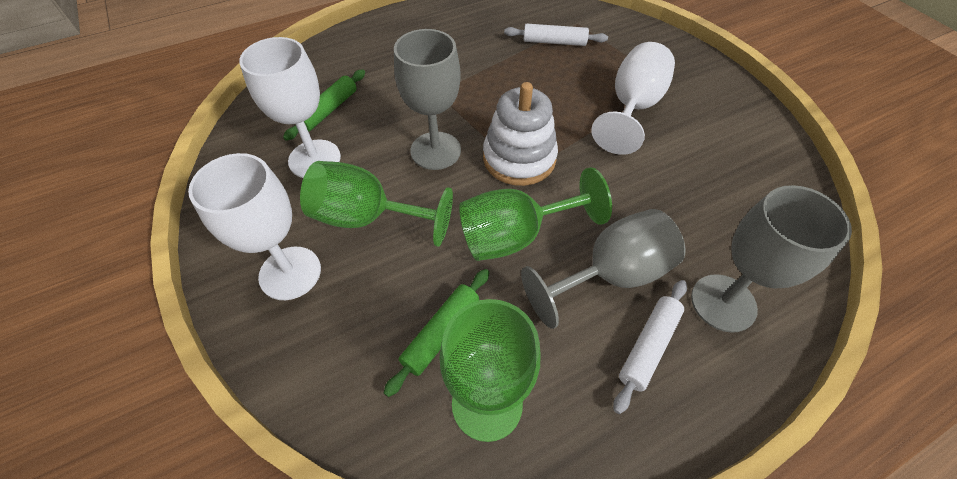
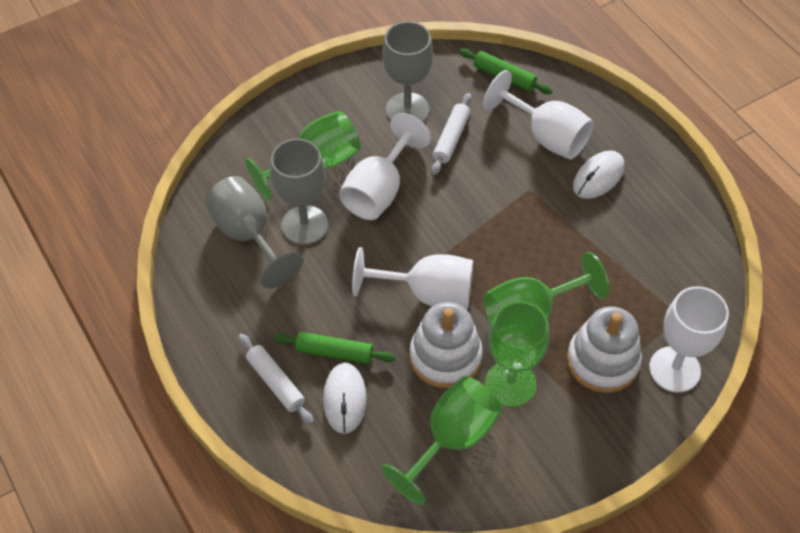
green goblet: 3 -> 4
white goblet: 3 -> 4
white mouse: 0 -> 2
white stacking toy: 1 -> 2

